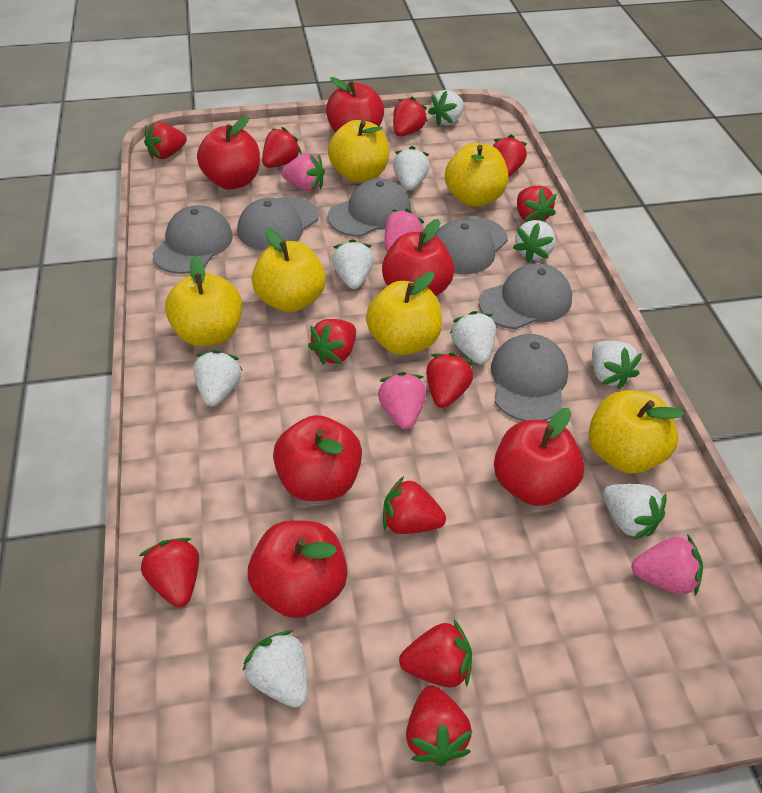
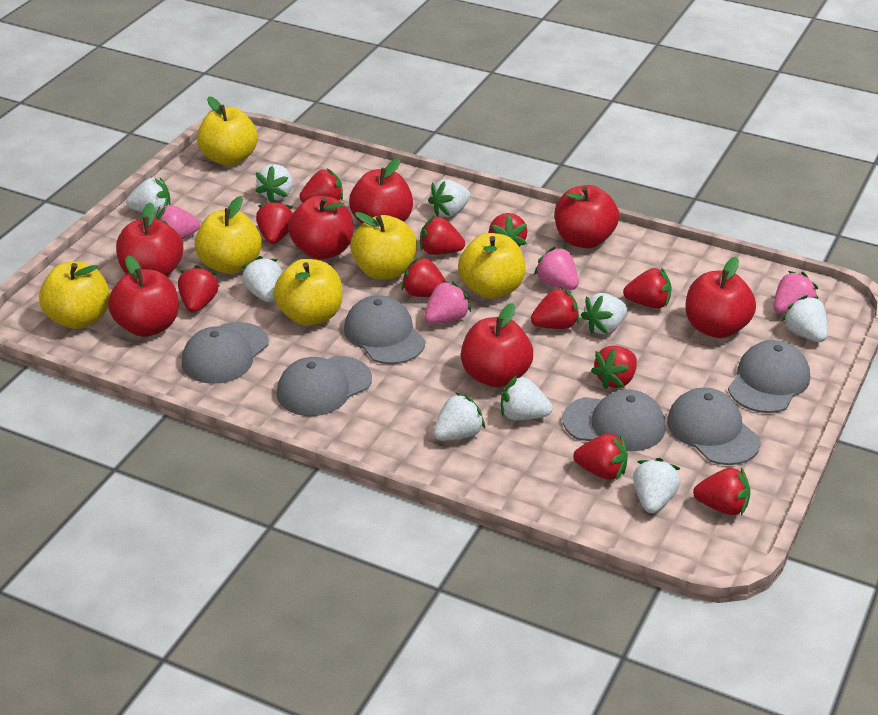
red apple: 6 -> 7

